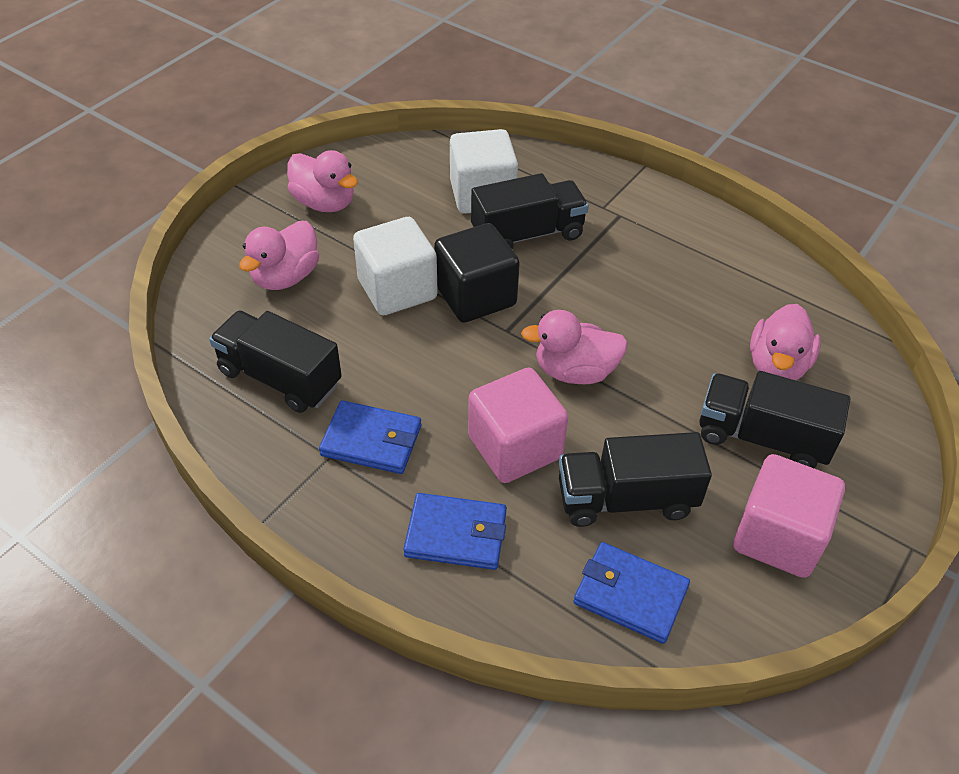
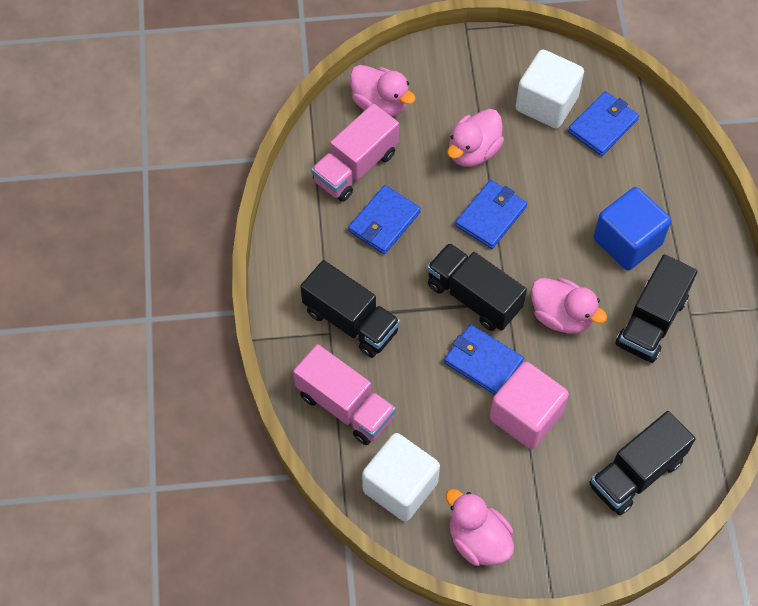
black cube: 1 -> 0
blue cube: 0 -> 1
blue wallet: 3 -> 4
pink cube: 2 -> 1
pink truck: 0 -> 2

